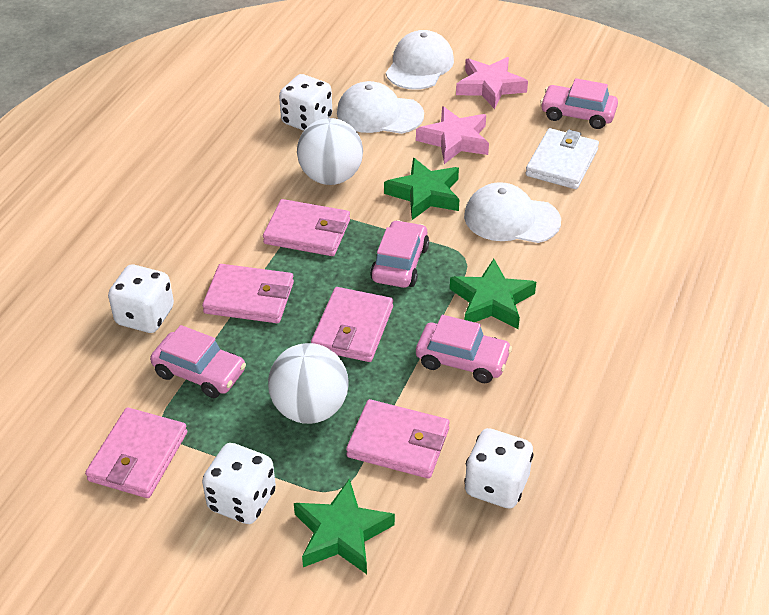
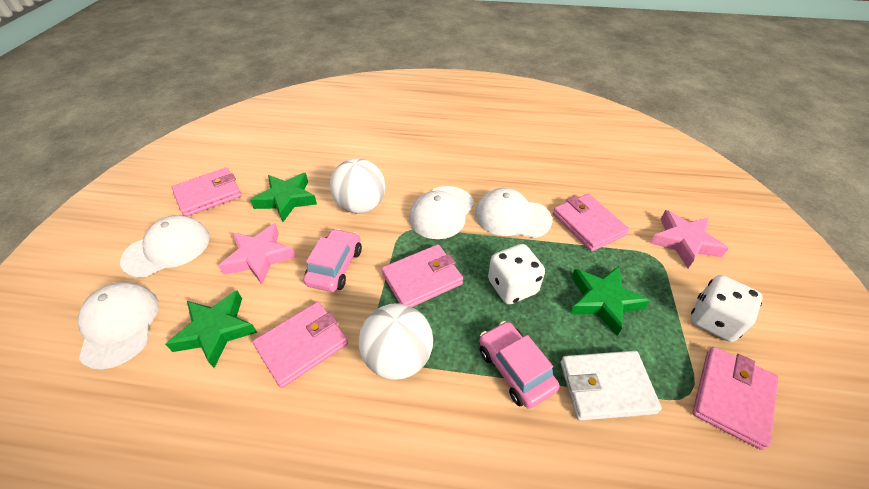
pink car: 4 -> 2
white cap: 3 -> 4
white dice: 4 -> 2

